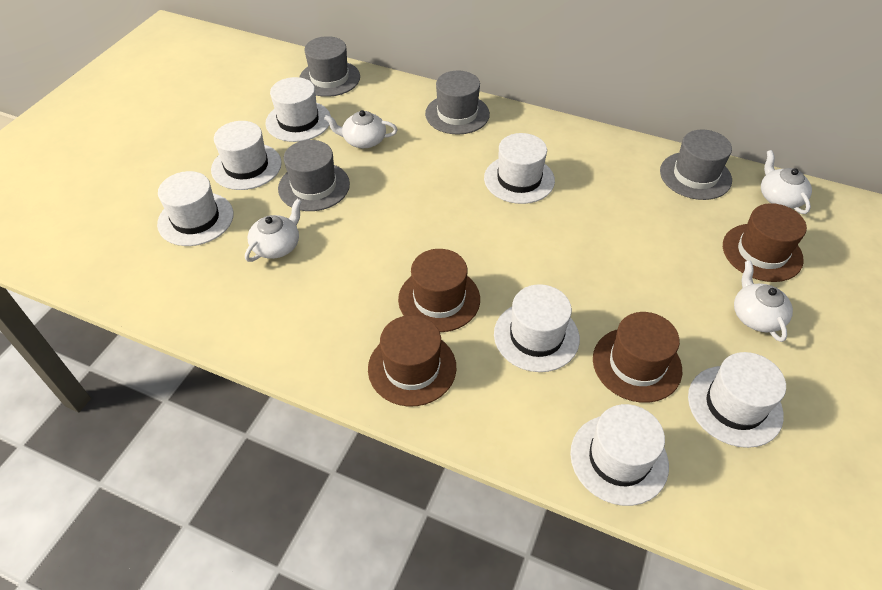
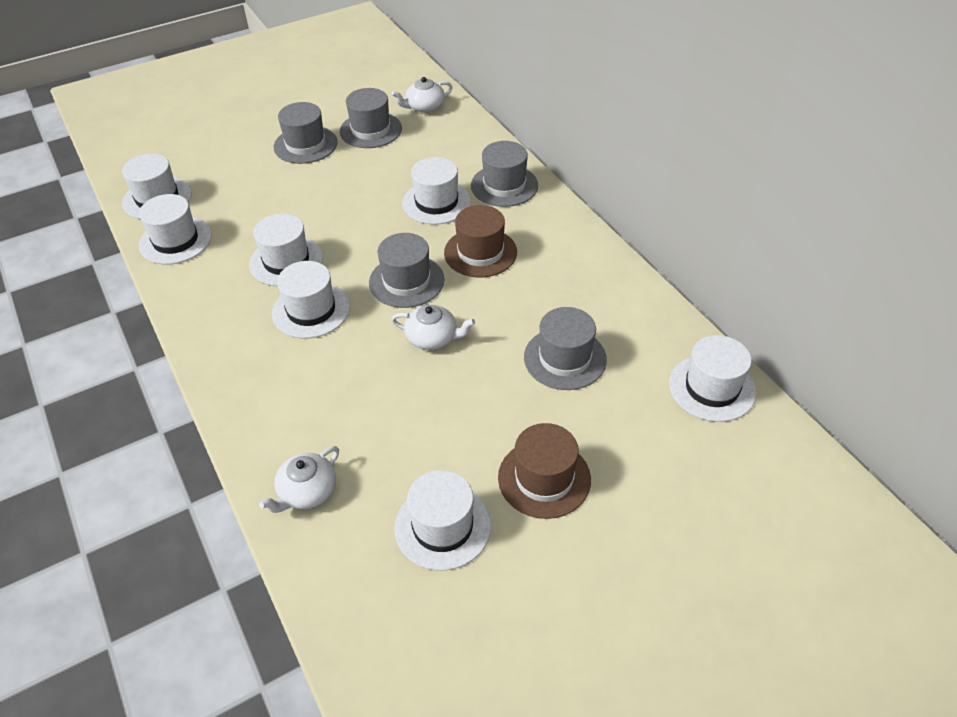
brown hat: 4 -> 2
grey hat: 4 -> 5
white teapot: 4 -> 3

